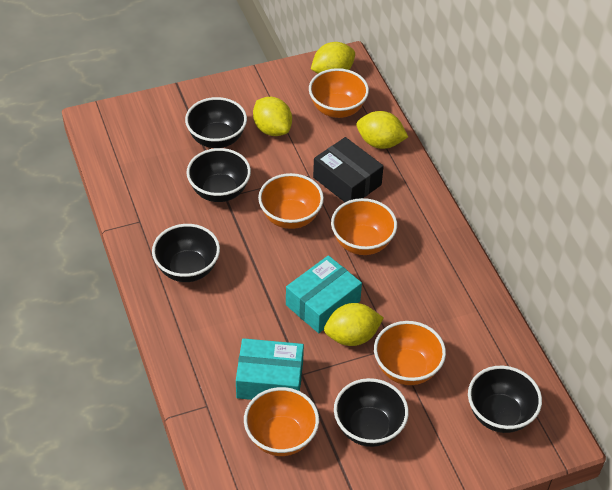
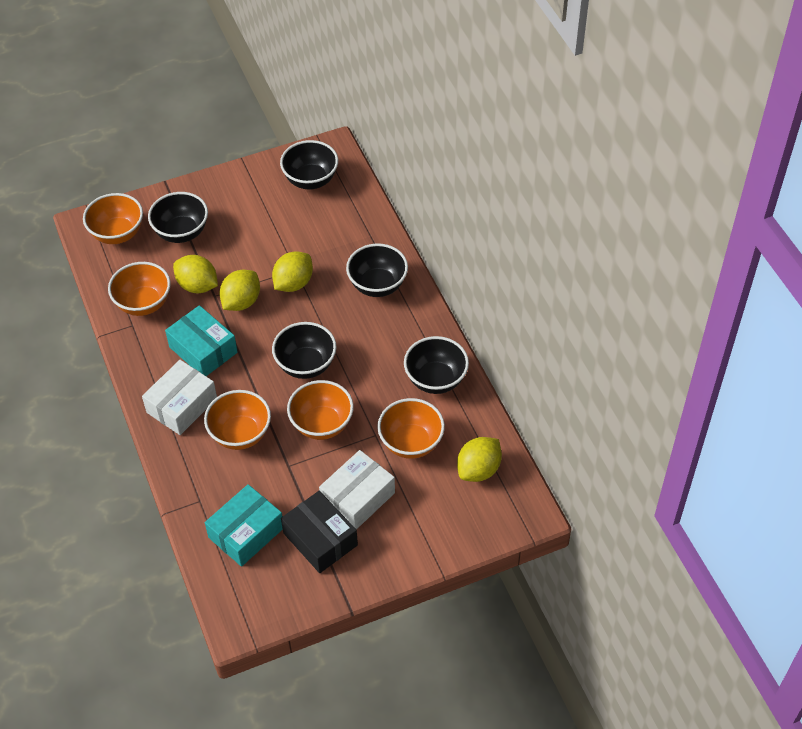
white box: 0 -> 2

